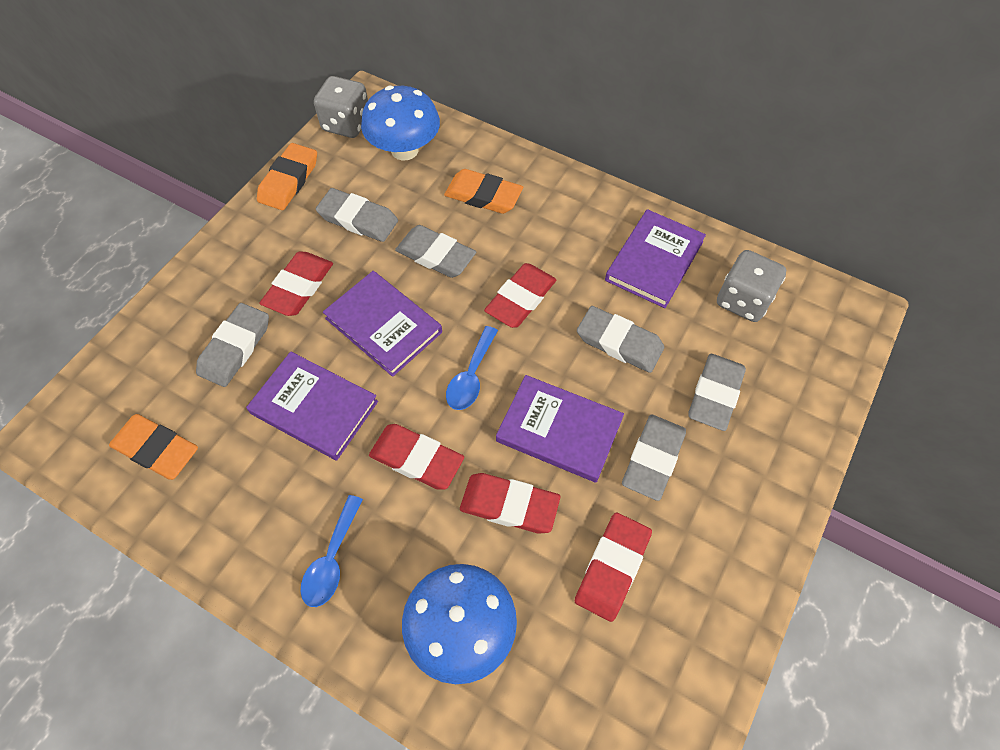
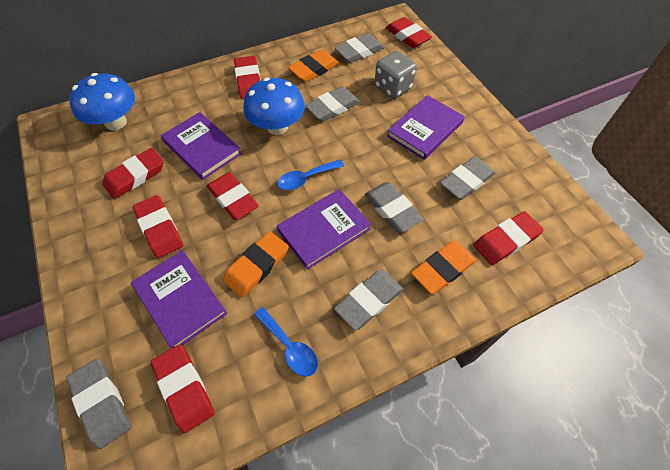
grey dice: 2 -> 1
red eraser: 5 -> 7

